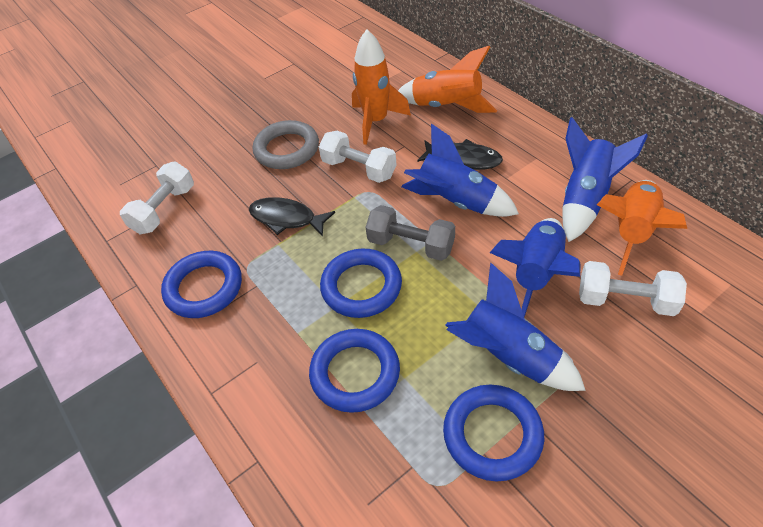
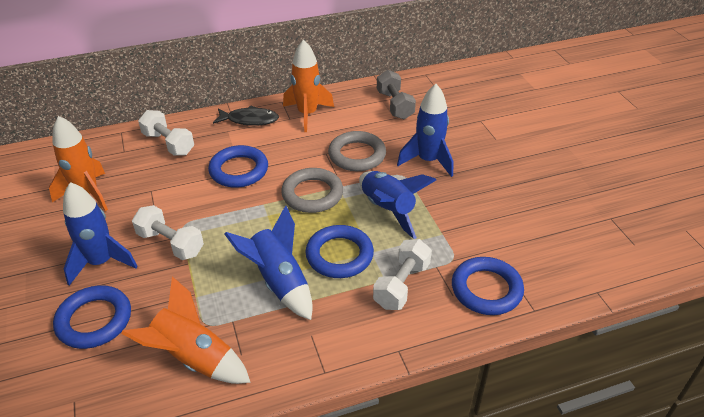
black fish: 2 -> 1
grey ring: 1 -> 2

